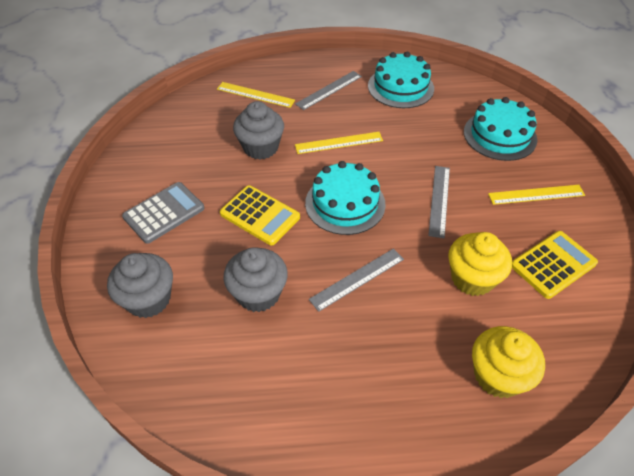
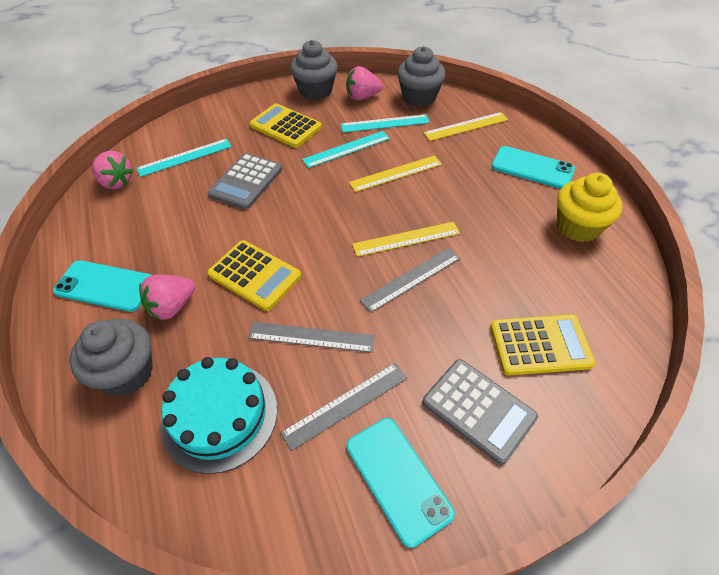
grey calculator: 1 -> 2
pink strawberry: 0 -> 3
turquoise cake: 3 -> 1
turquoise phone: 0 -> 3
turquoise ruler: 0 -> 3
yellow calculator: 2 -> 3
yellow cupcake: 2 -> 1

